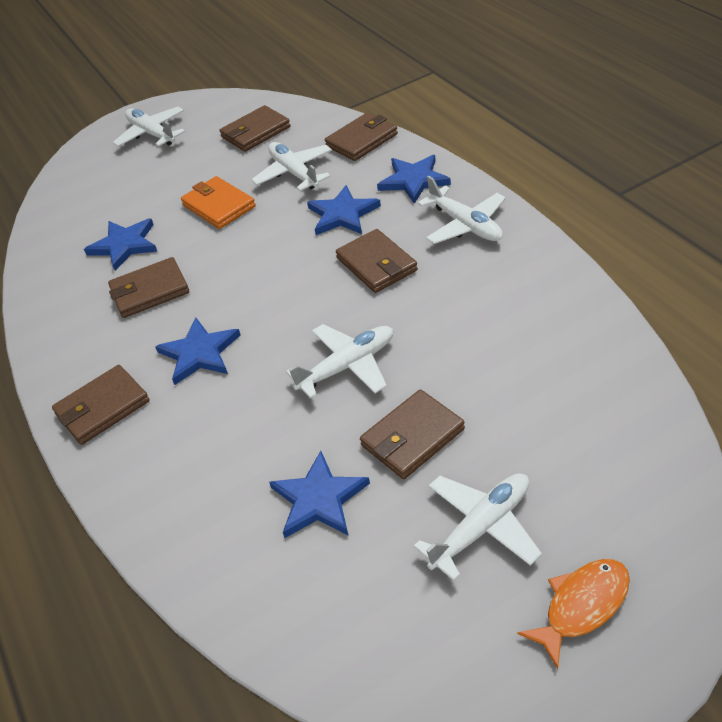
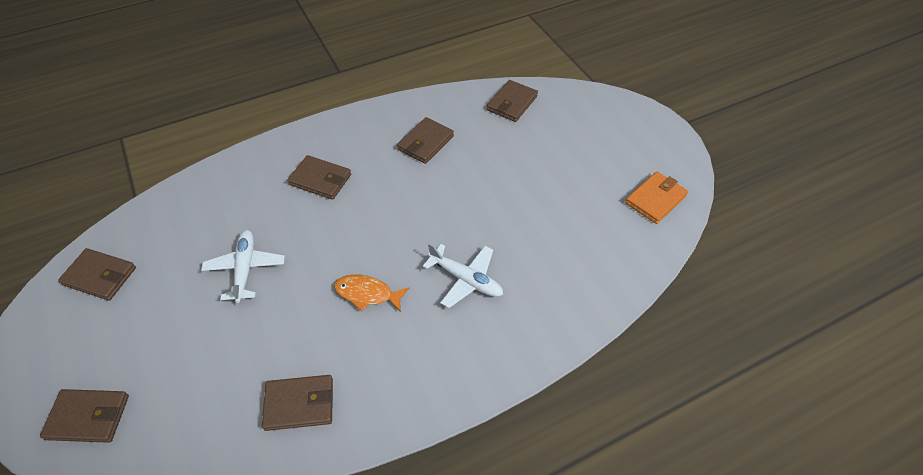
blue star: 5 -> 0
white plane: 5 -> 2

